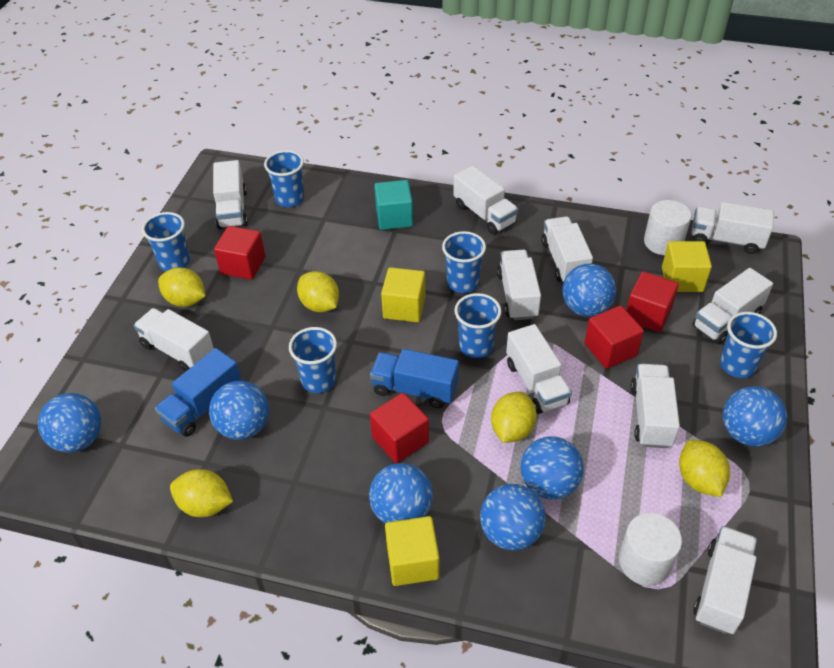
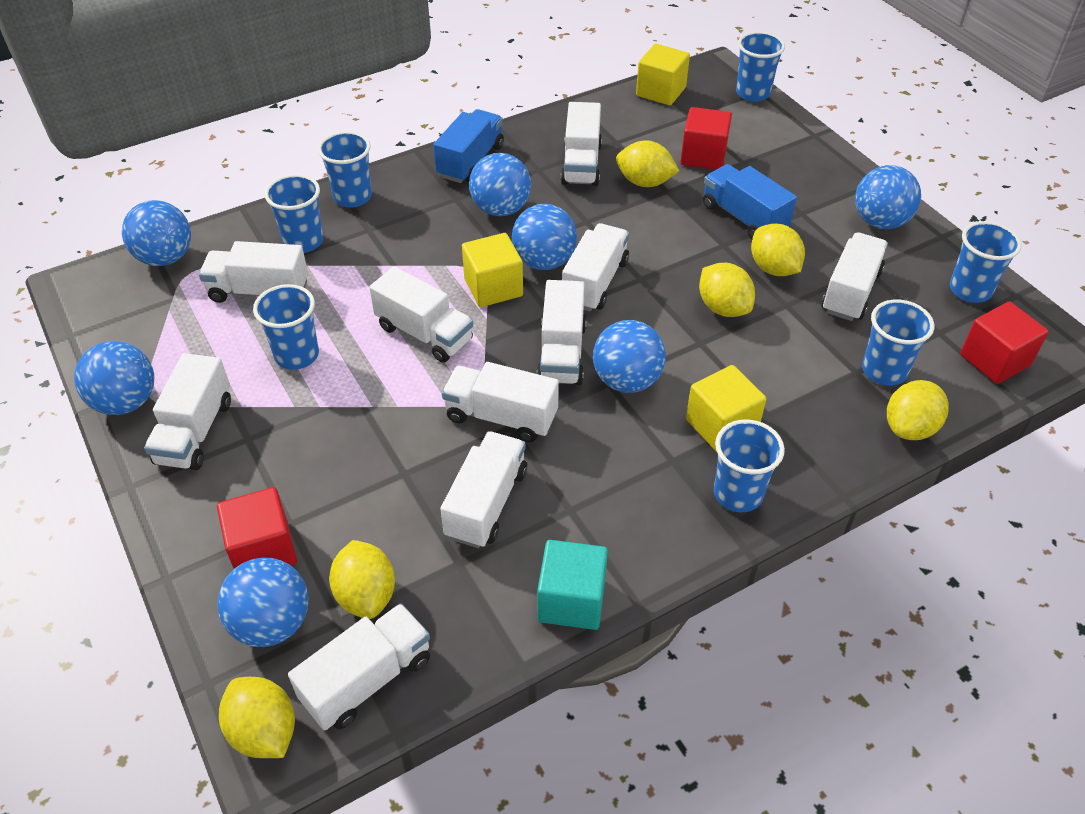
blue cup: 6 -> 7
red cube: 4 -> 3
white cylinder: 2 -> 0
yellow lemon: 5 -> 6

